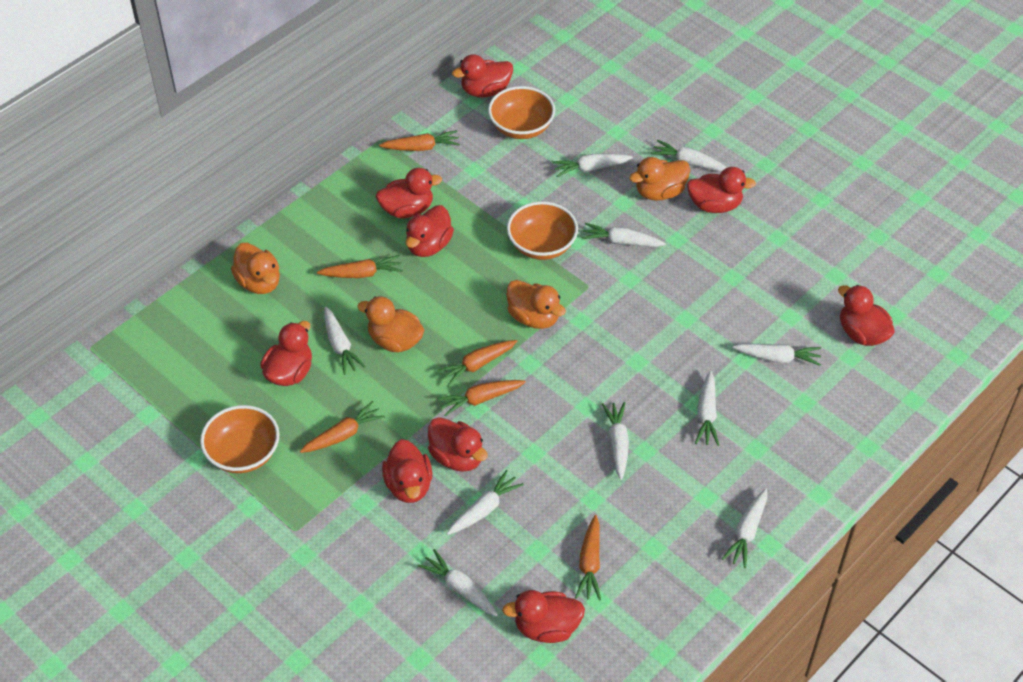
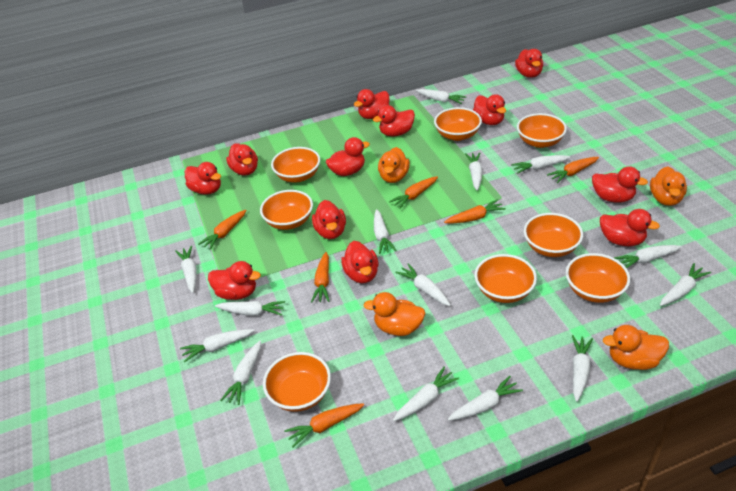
orange bowl: 3 -> 8
red duck: 9 -> 12
white carrot: 10 -> 14

